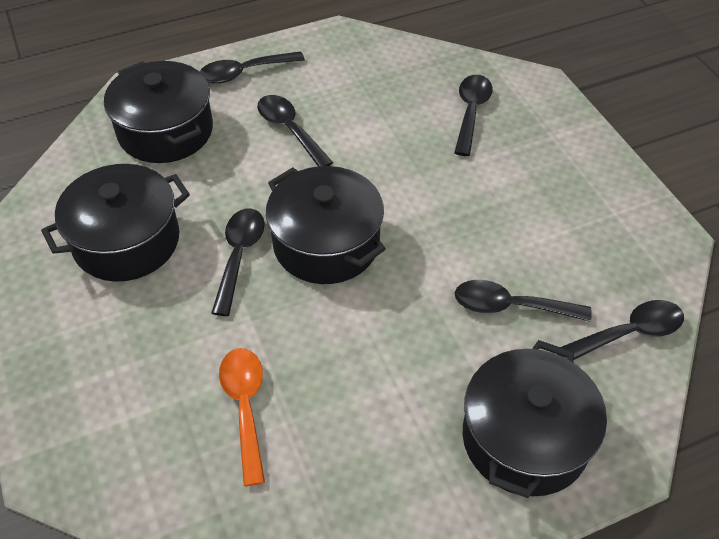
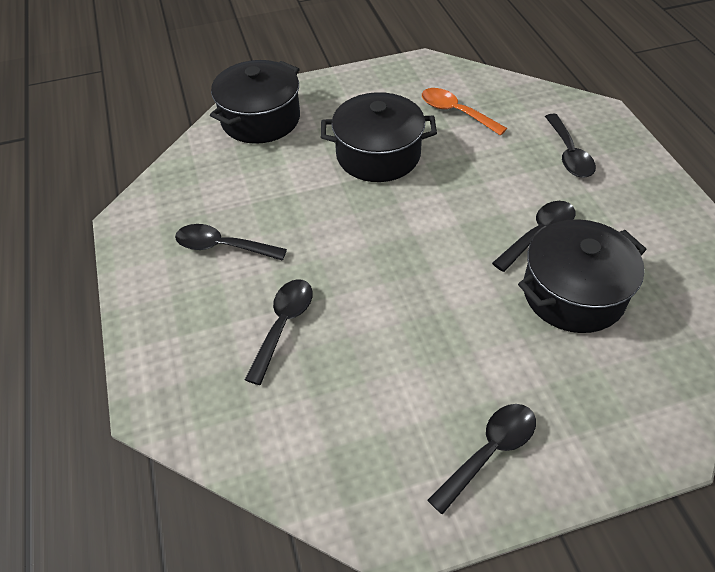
black pot: 4 -> 3
black spoon: 6 -> 5

